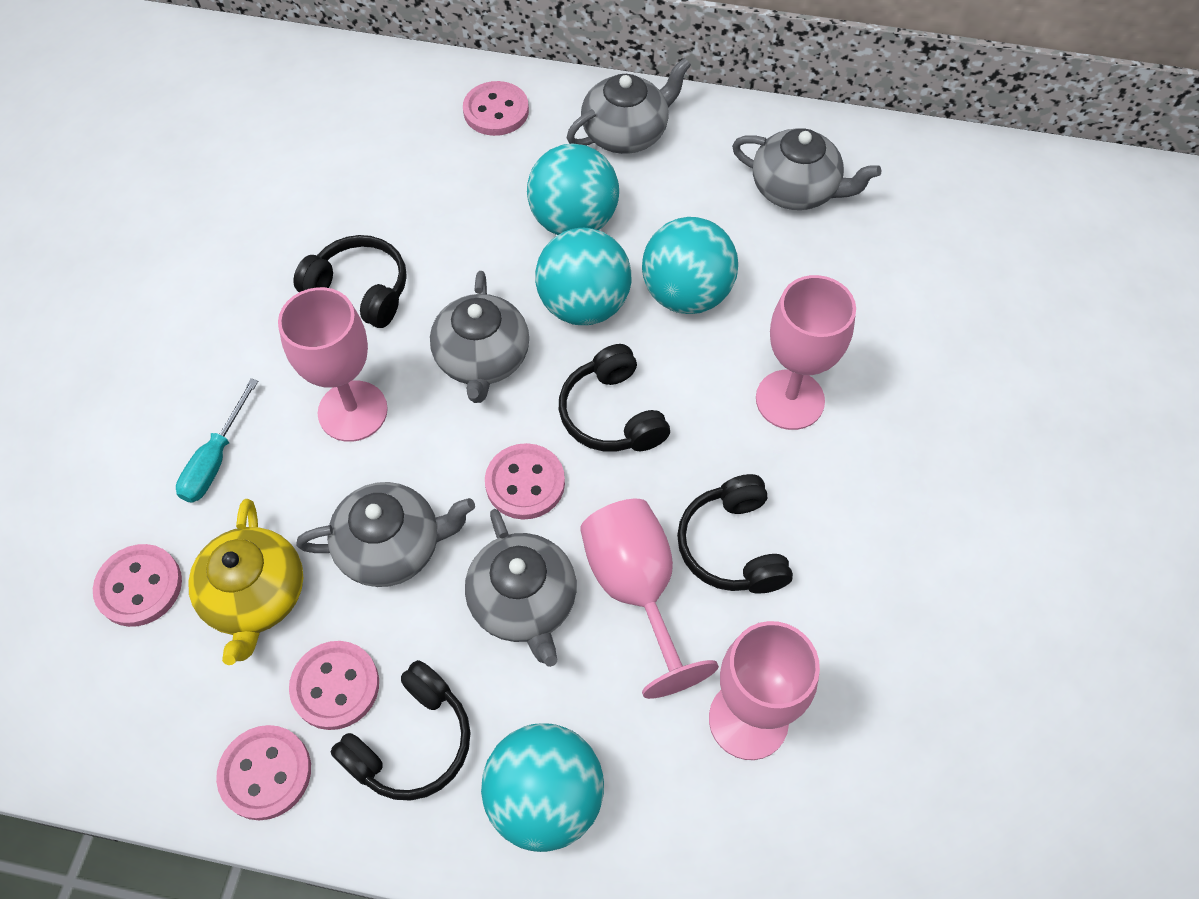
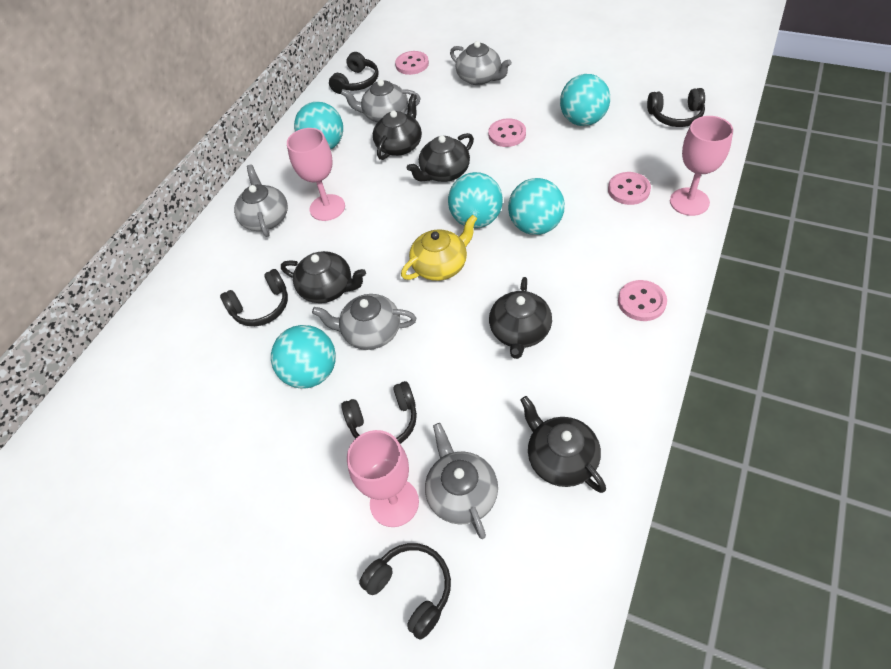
black headphones: 4 -> 5
black teapot: 0 -> 5
pink button: 5 -> 4
pink goblet: 4 -> 3
turquoise ball: 4 -> 5
turquoise screwdriver: 1 -> 0

